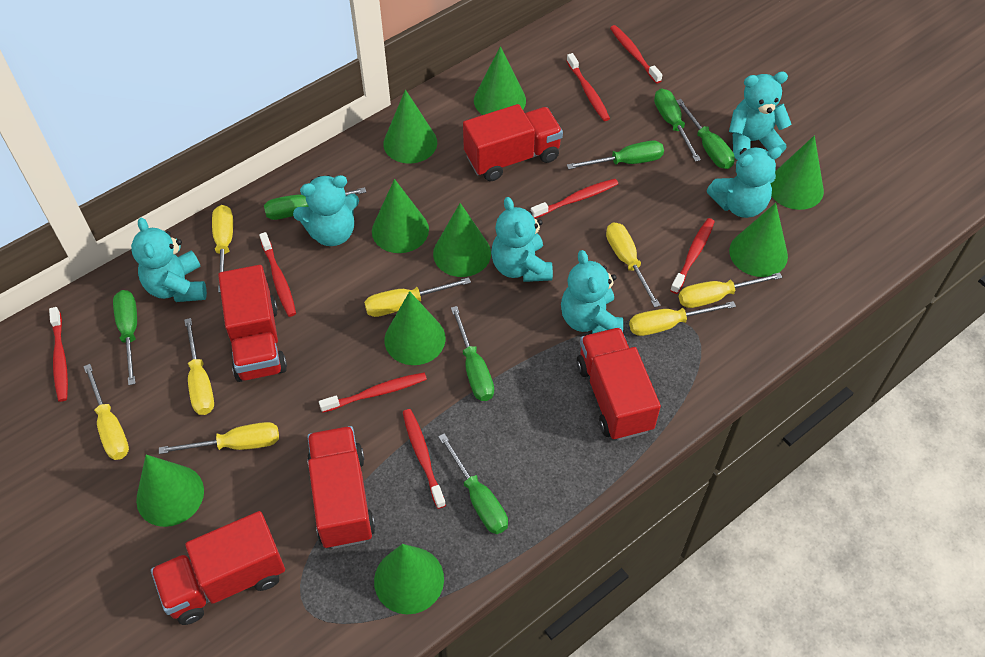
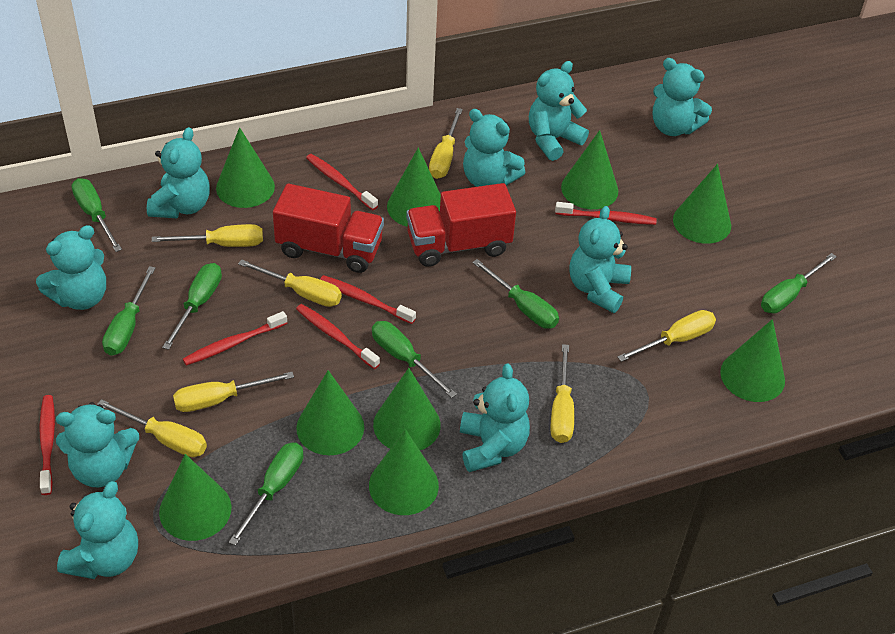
red toothbrush: 8 -> 6
red truck: 5 -> 2
turquoise teddy bear: 6 -> 9
yellow screwdriver: 8 -> 7

